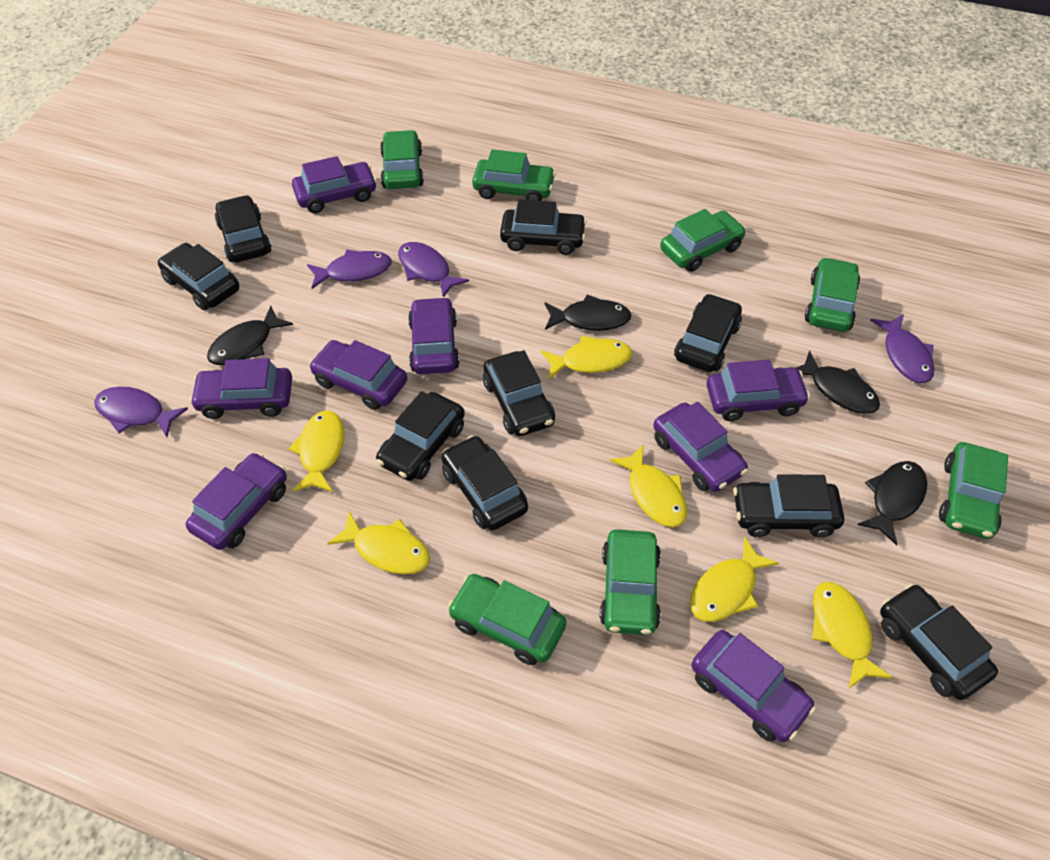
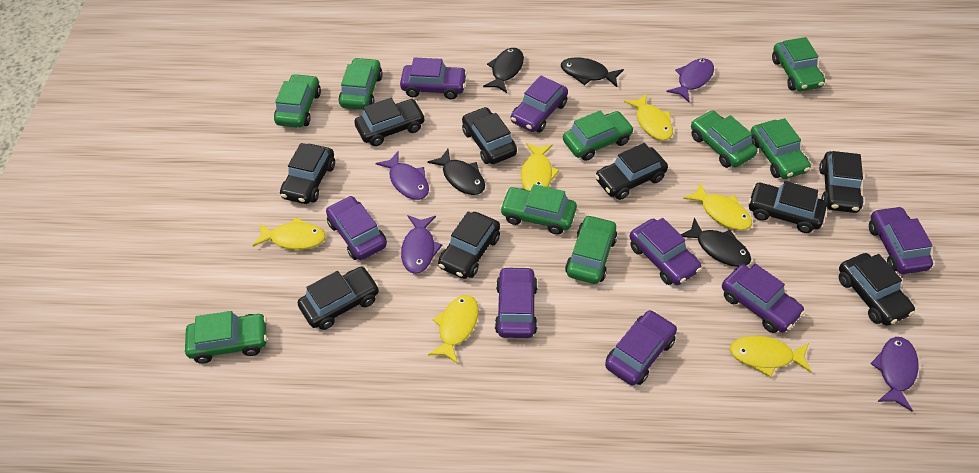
green car: 7 -> 9

